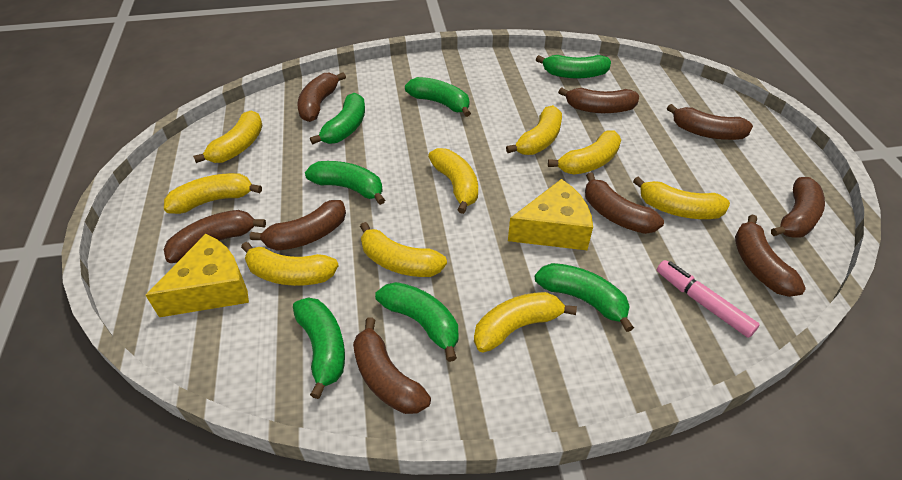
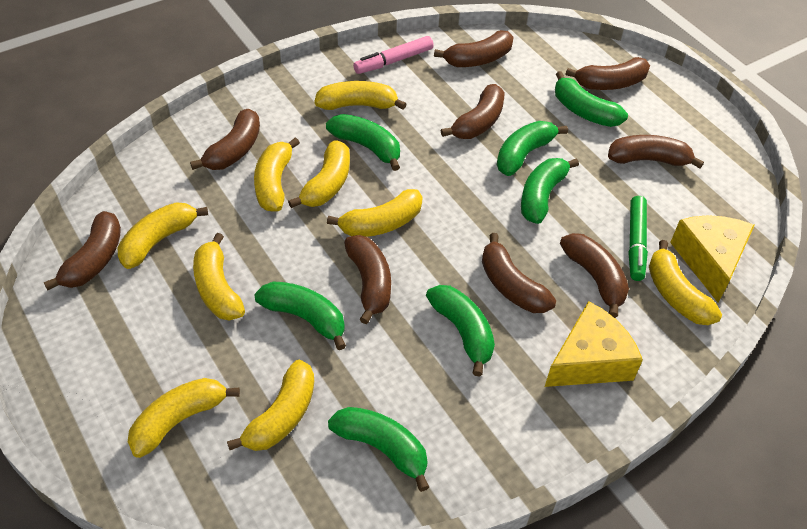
green marker: 0 -> 1

